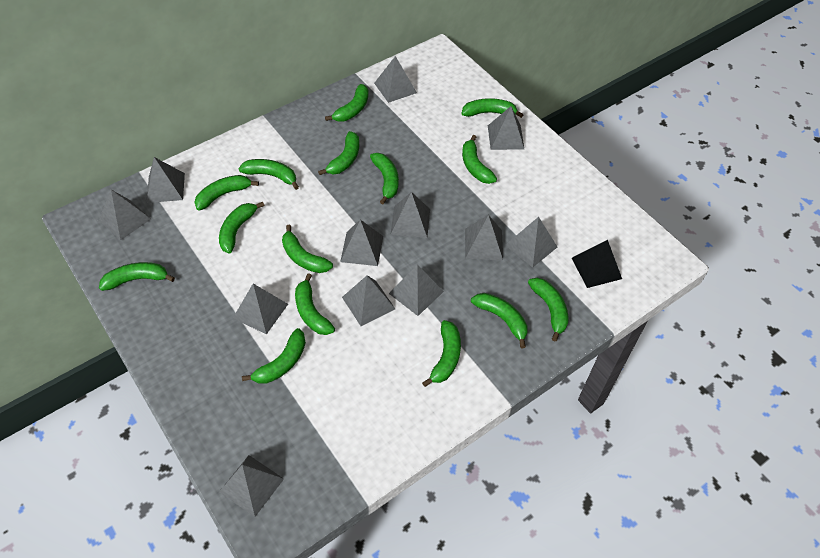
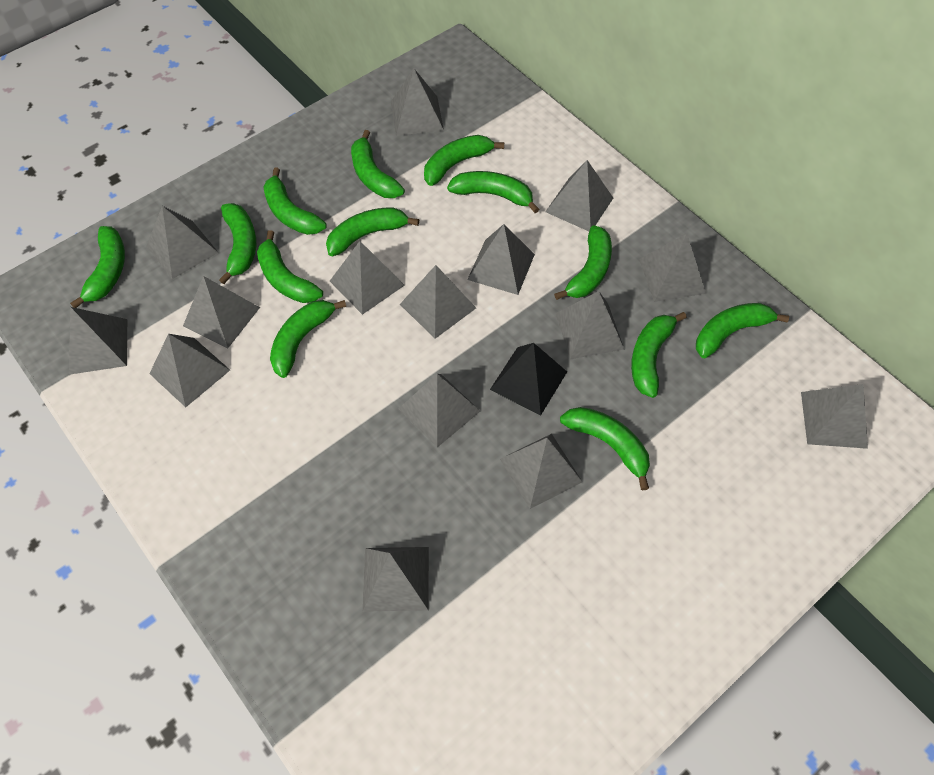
green banana: 15 -> 13
grey pyramid: 12 -> 15

